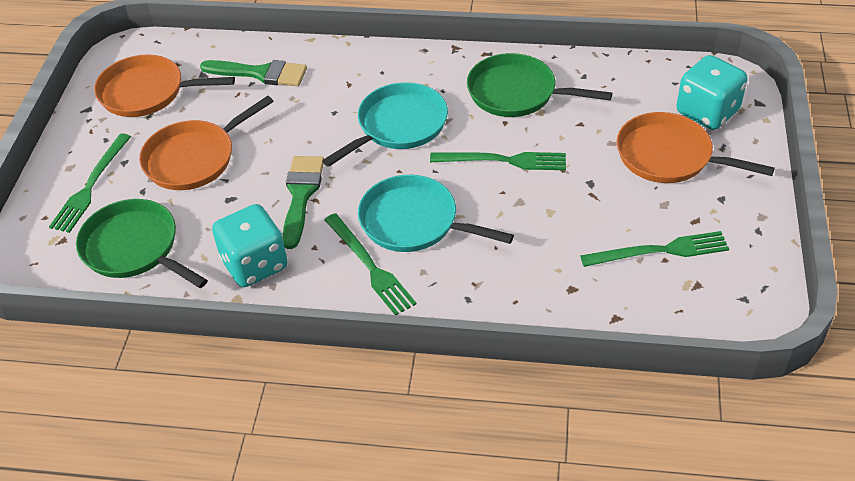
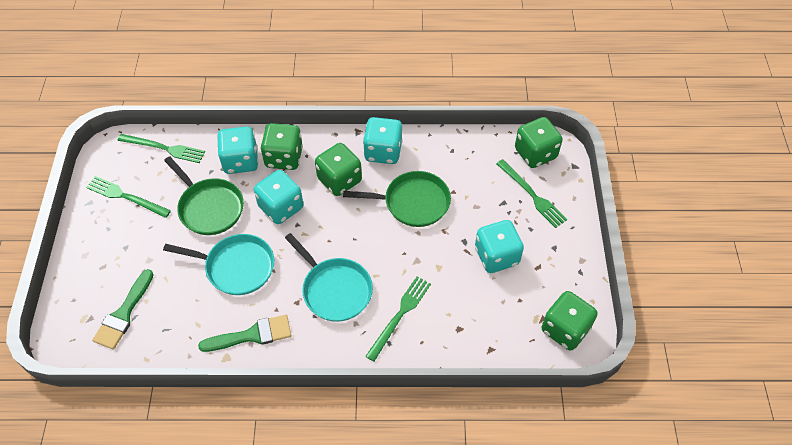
green dice: 0 -> 4
orange pan: 3 -> 0
turquoise dice: 2 -> 4

